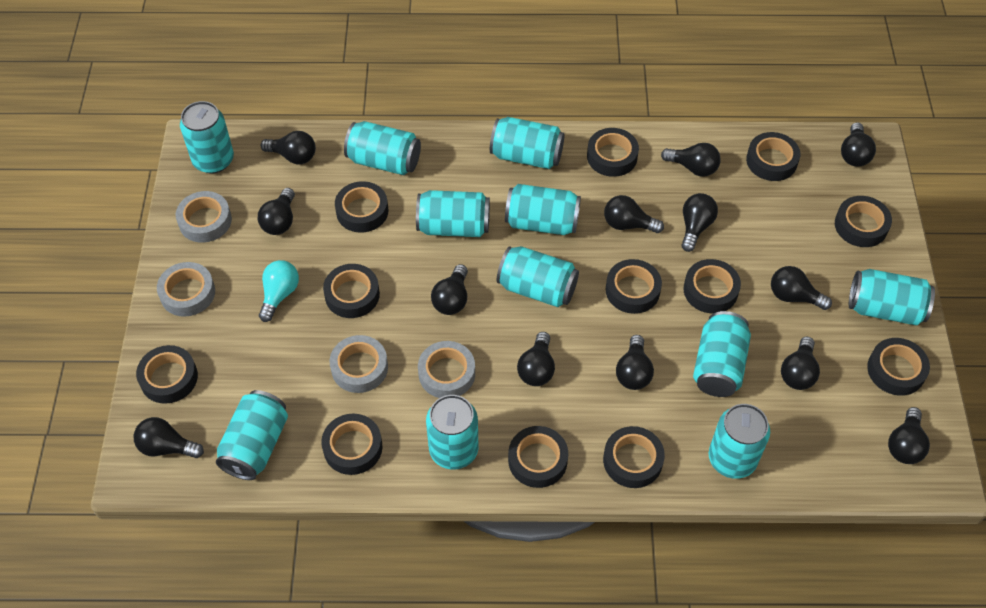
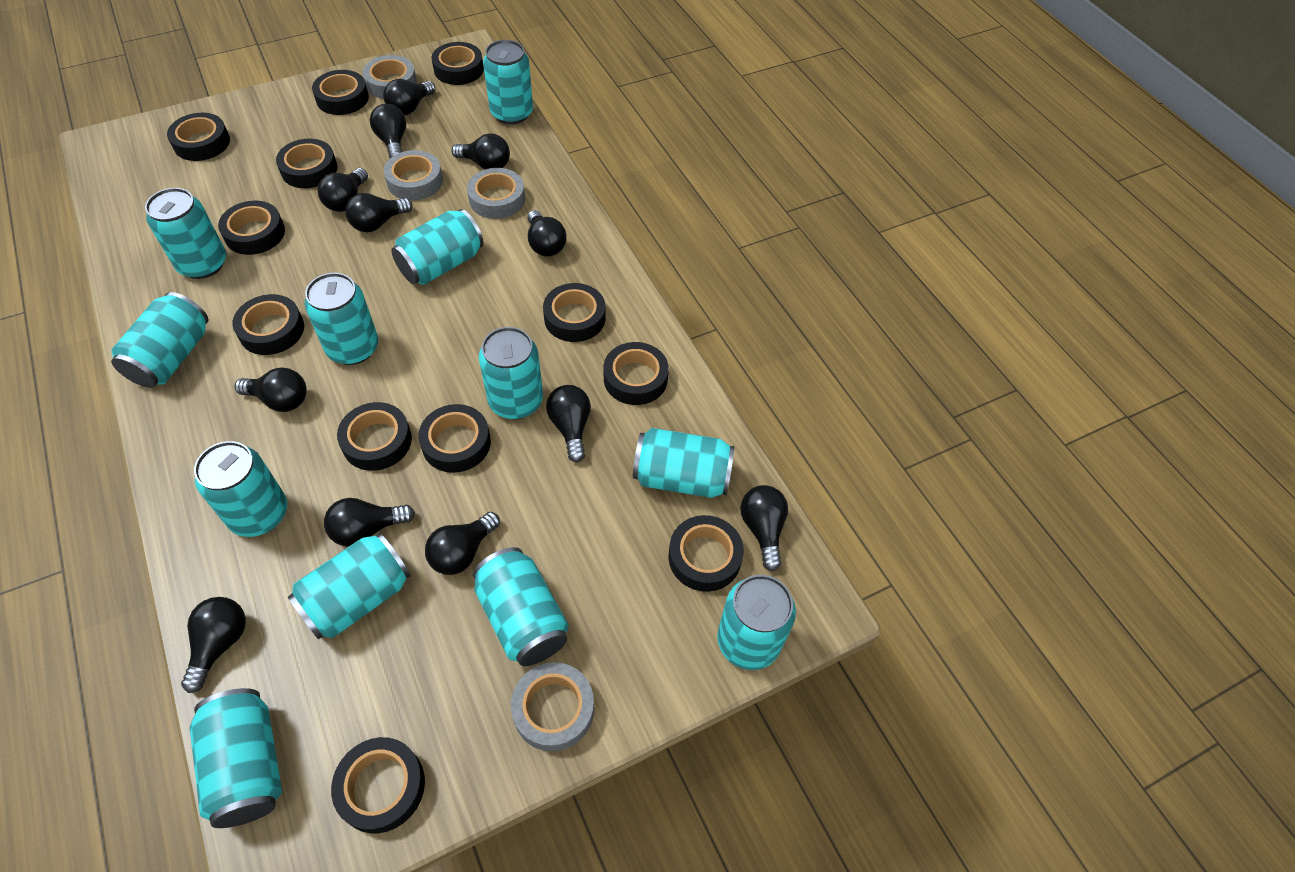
black light bulb: 13 -> 12
turquoise can: 11 -> 12
turquoise light bulb: 1 -> 0

